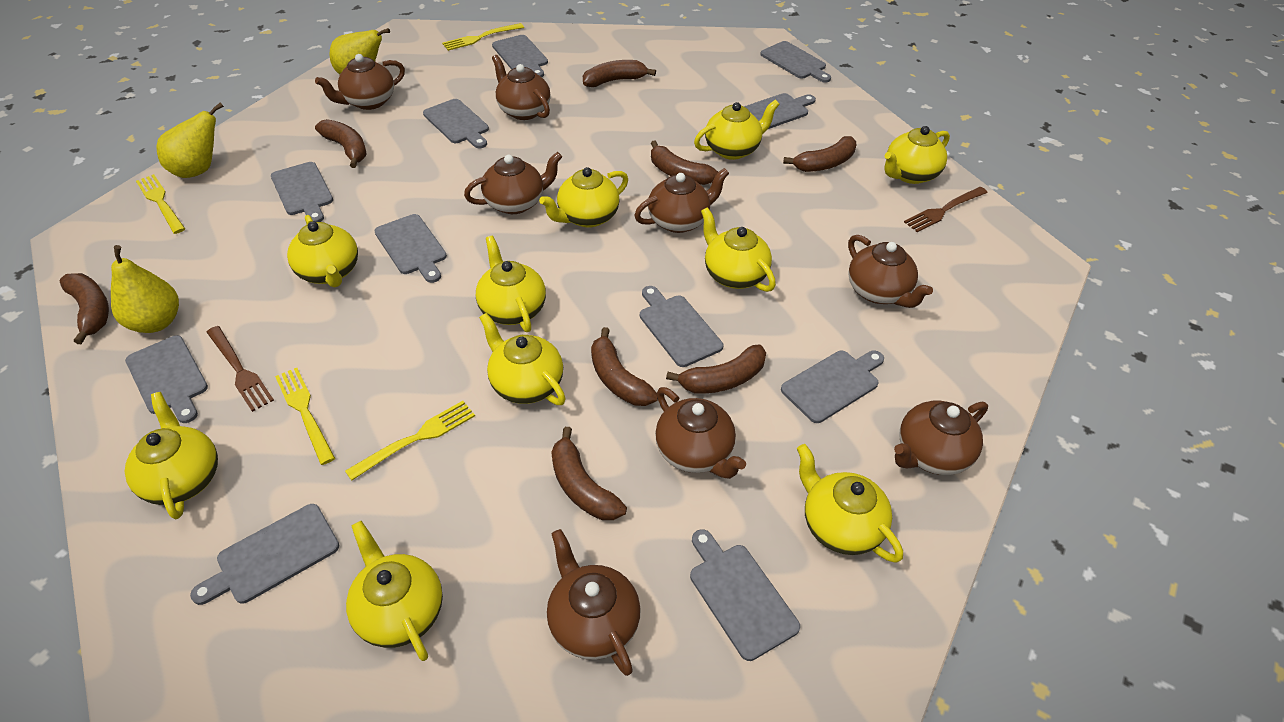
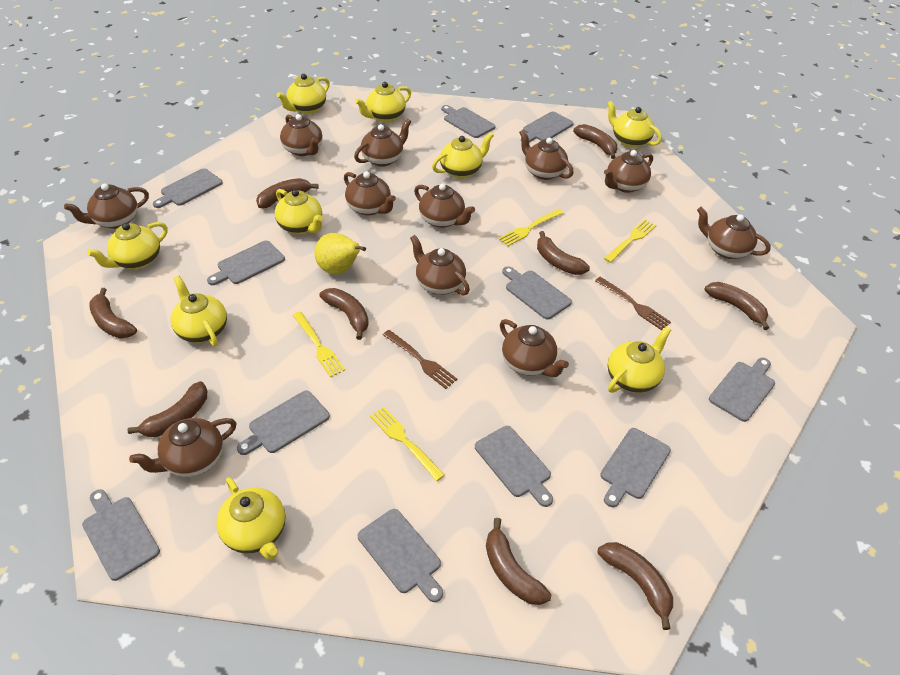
brown banana: 8 -> 9
brown teapot: 8 -> 11
yellow pear: 3 -> 1
yellow teapot: 10 -> 9

